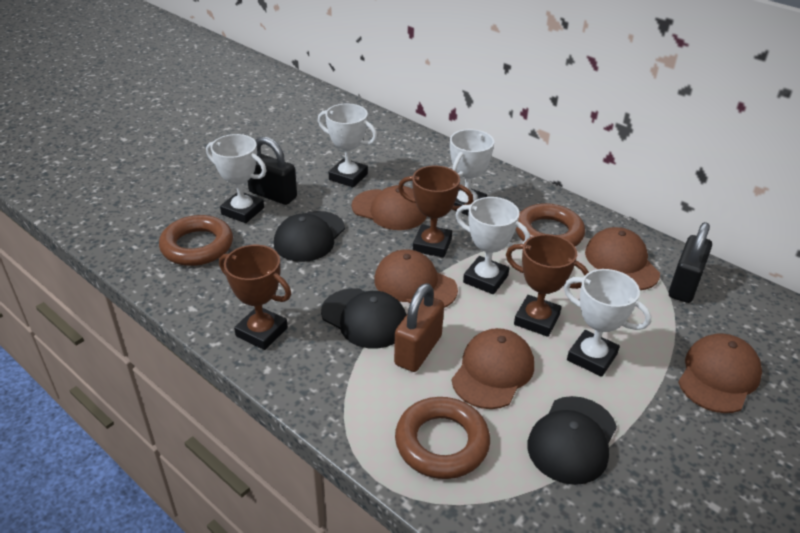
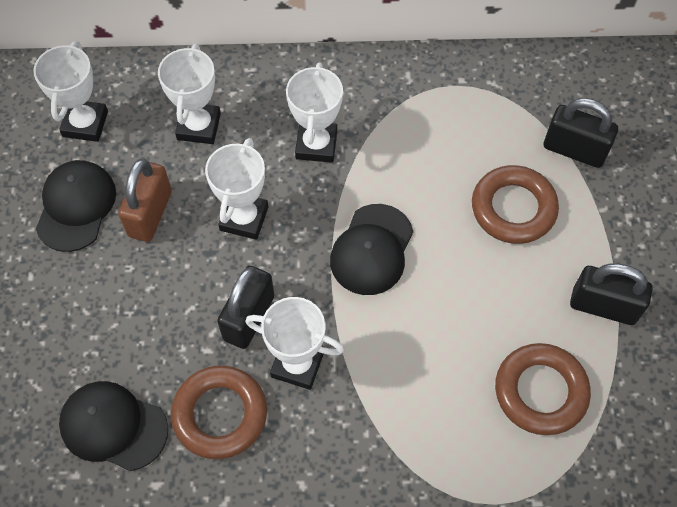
black padlock: 2 -> 3
brown cap: 5 -> 0
brown trophy: 3 -> 0

